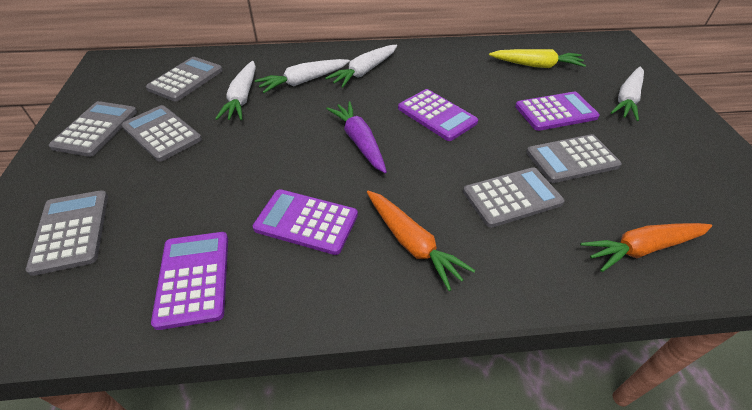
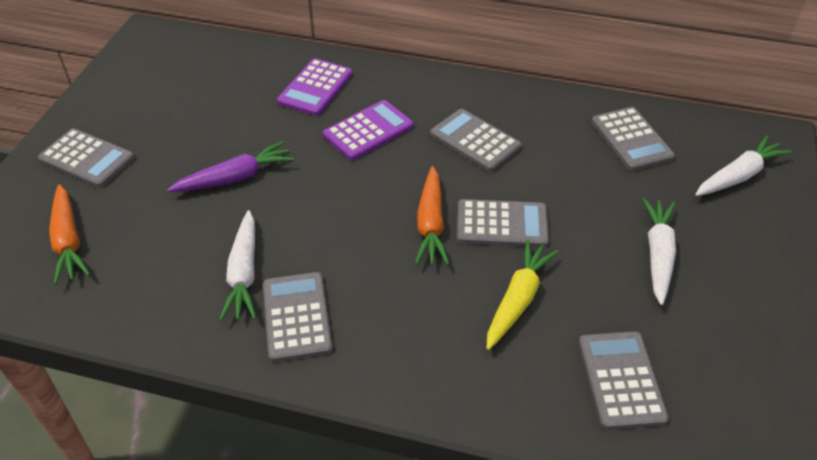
purple calculator: 4 -> 2
white carrot: 4 -> 3

